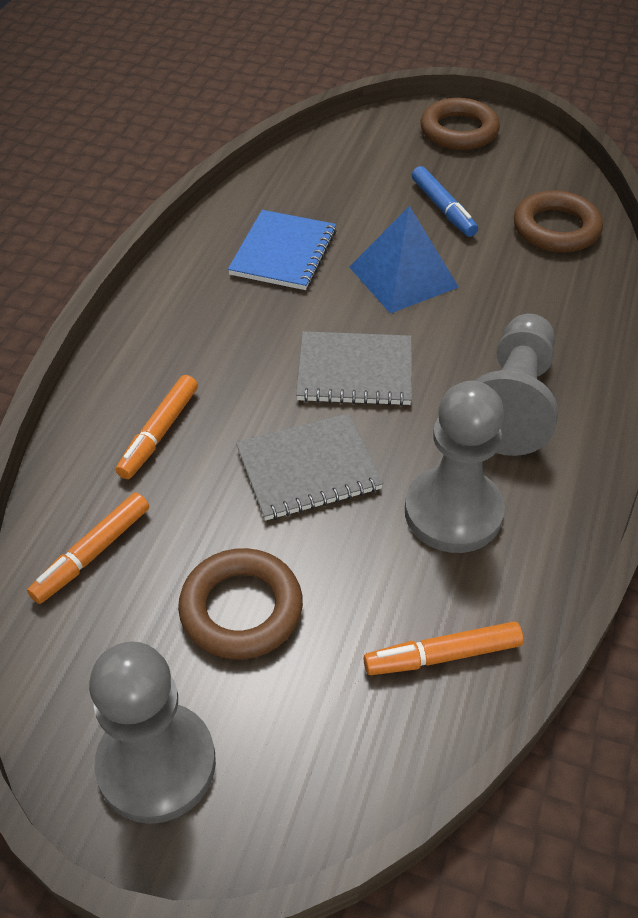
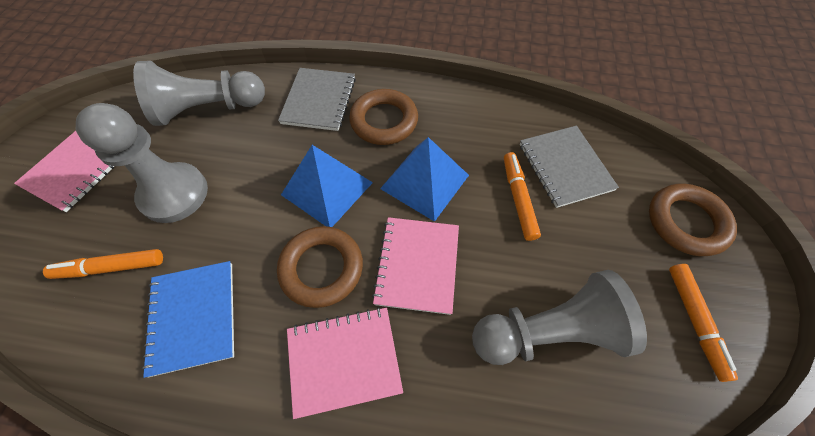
blue marker: 1 -> 0
blue pyramid: 1 -> 2
pink notebook: 0 -> 3

